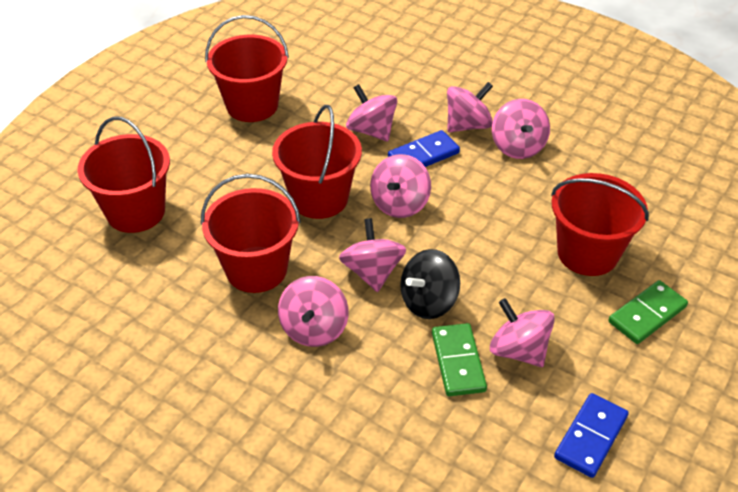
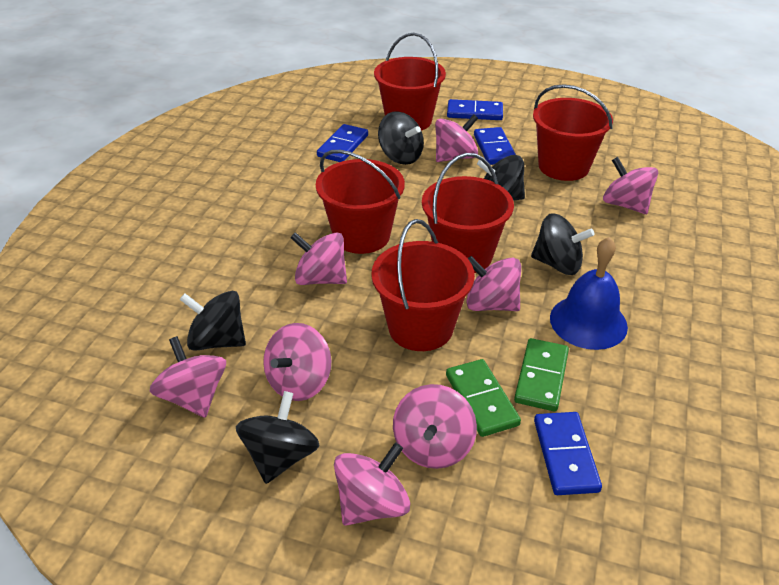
black spinning top: 1 -> 5
blue bell: 0 -> 1
blue domino: 2 -> 4
pink spinning top: 7 -> 8

